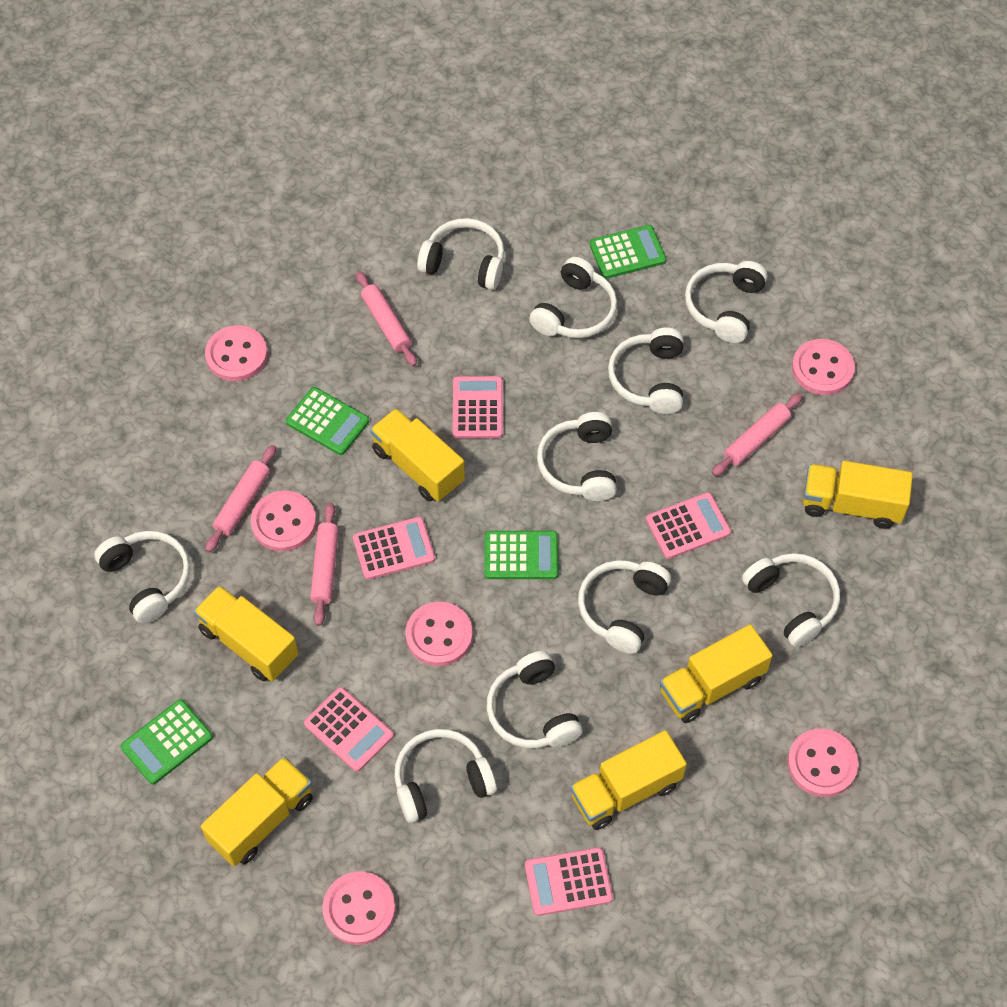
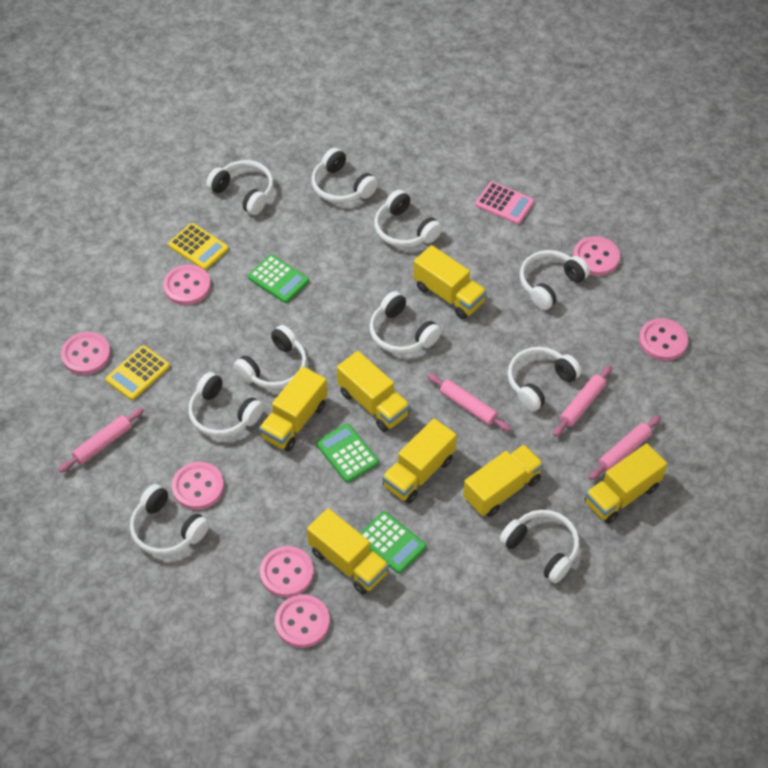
green calculator: 4 -> 3
pink button: 6 -> 7
pink calculator: 5 -> 1
yellow calculator: 0 -> 2
yellow truck: 6 -> 7

